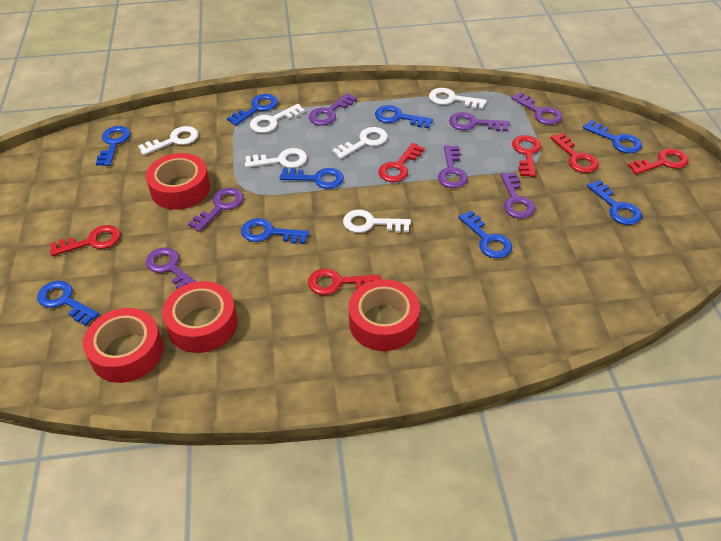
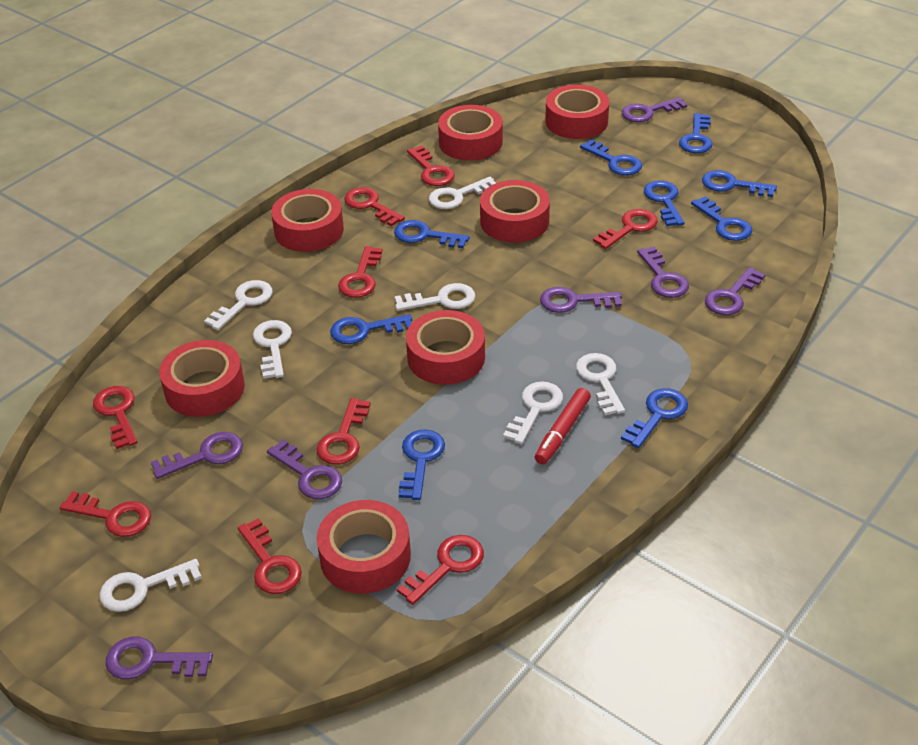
red key: 6 -> 9
red marker: 0 -> 1
red tape: 4 -> 7
white key: 6 -> 7

